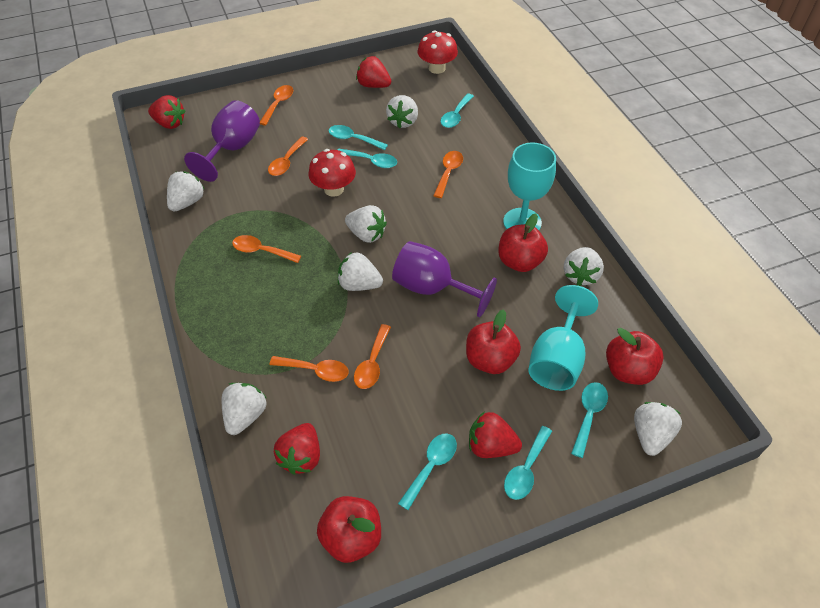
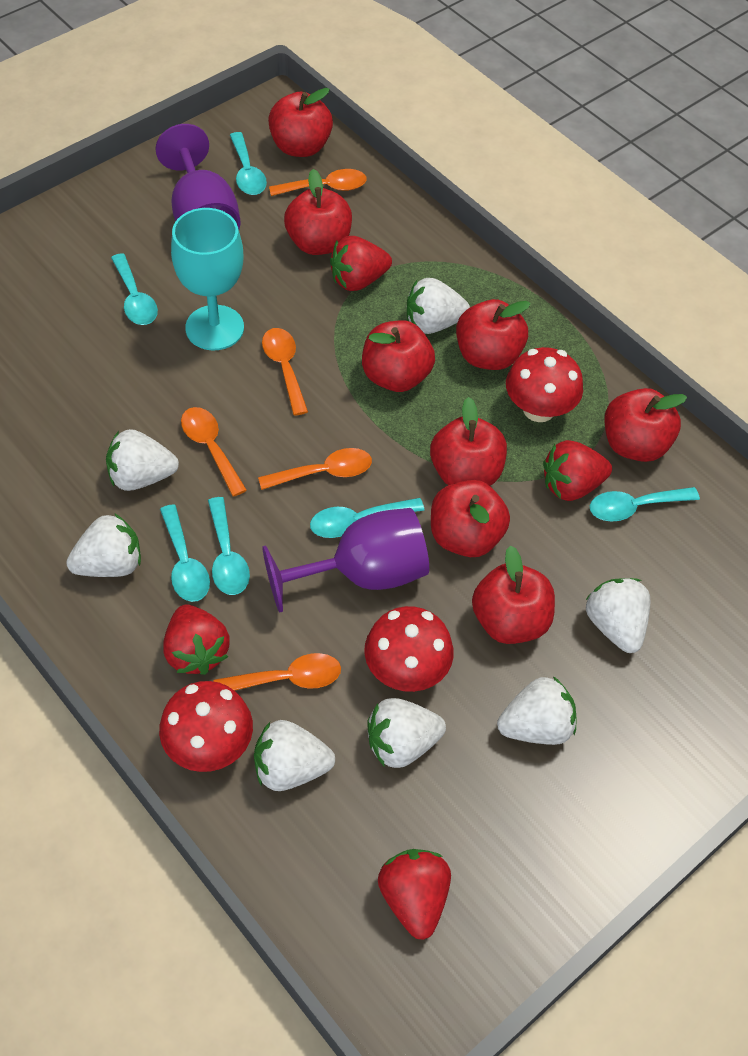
orange spoon: 6 -> 5
red apple: 4 -> 8
red mushroom: 2 -> 3
turquoise goblet: 2 -> 1

